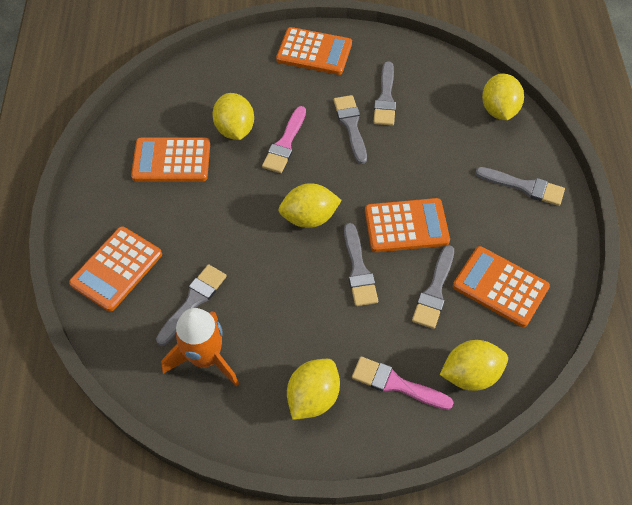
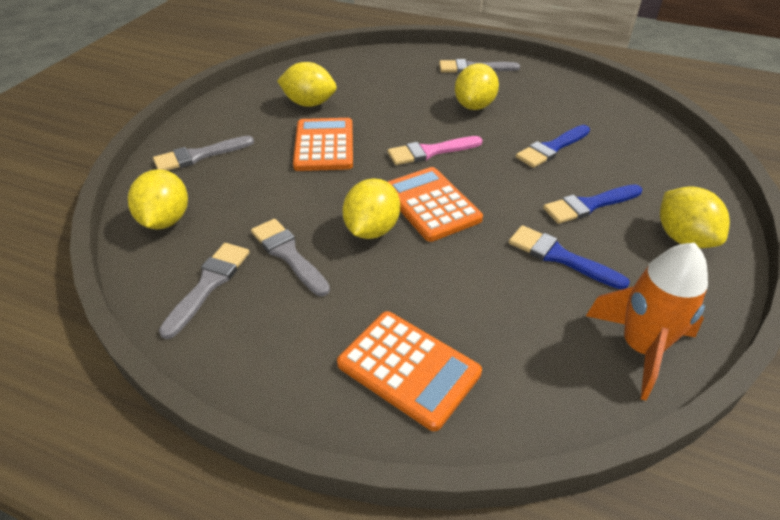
blue brush: 0 -> 3
grey brush: 6 -> 4
orange calculator: 5 -> 3
pink brush: 2 -> 1

